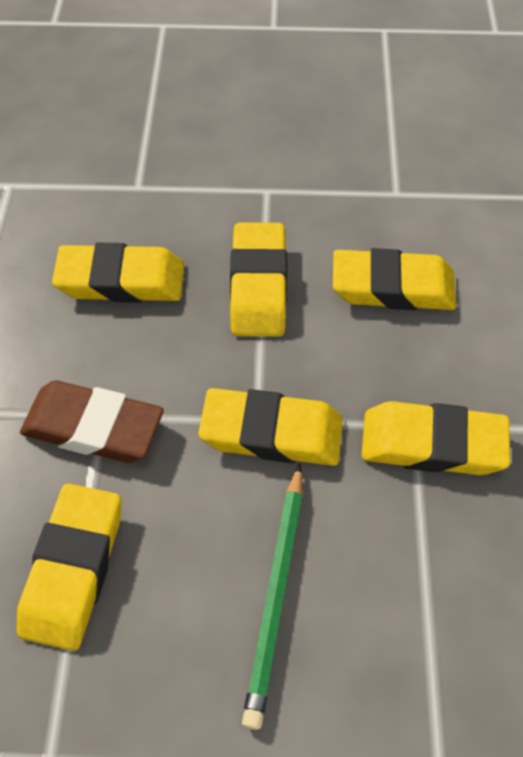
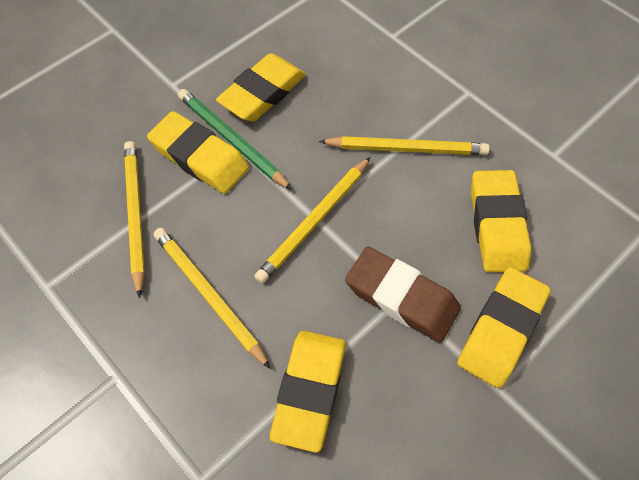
yellow eraser: 6 -> 5
yellow pencil: 0 -> 4

